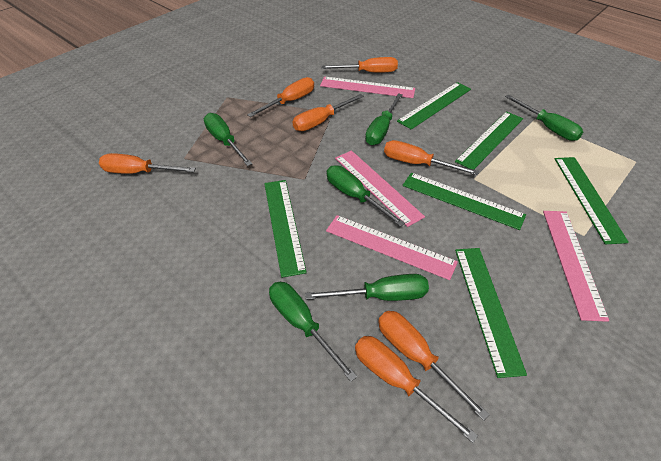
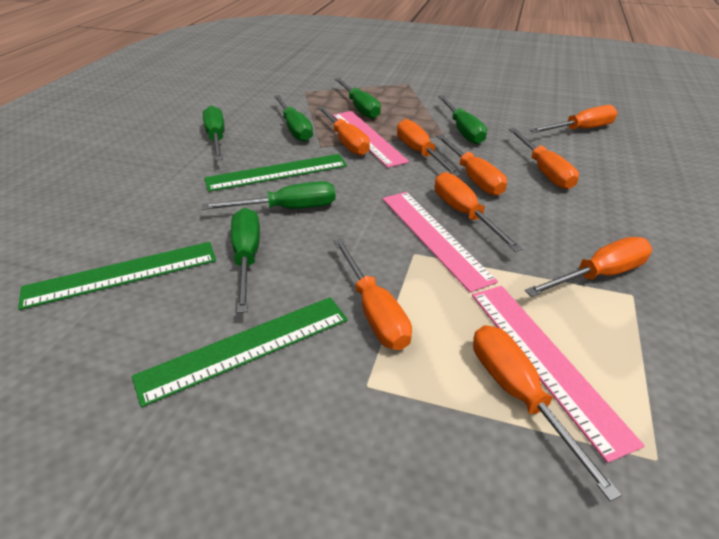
green ruler: 6 -> 3
orange screwdriver: 7 -> 9
pink ruler: 4 -> 3

